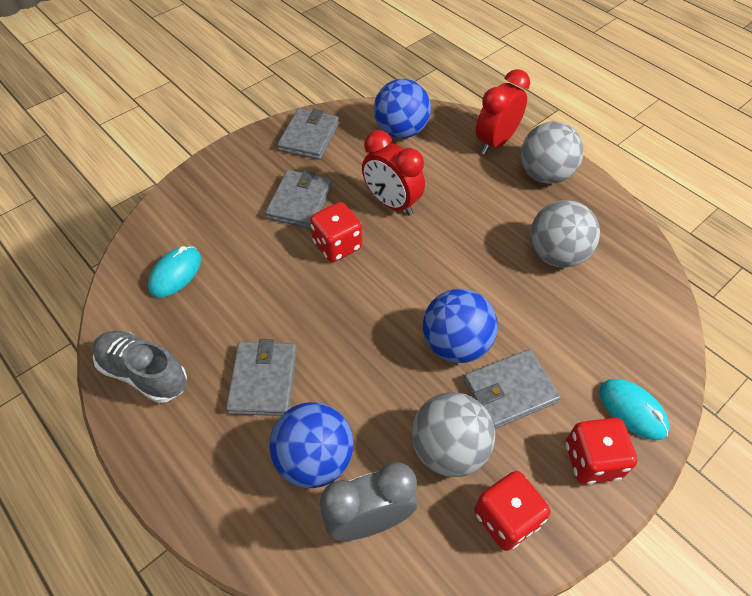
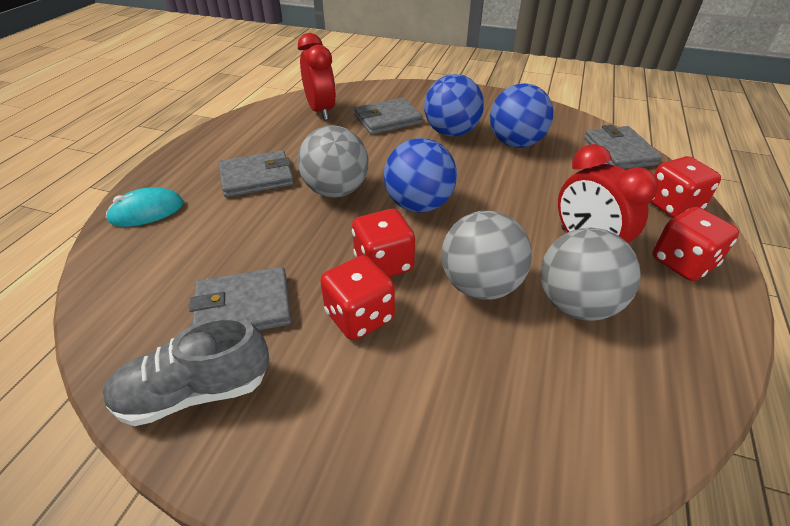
grey clock: 1 -> 0
red dice: 3 -> 4
turquoise mouse: 2 -> 1

